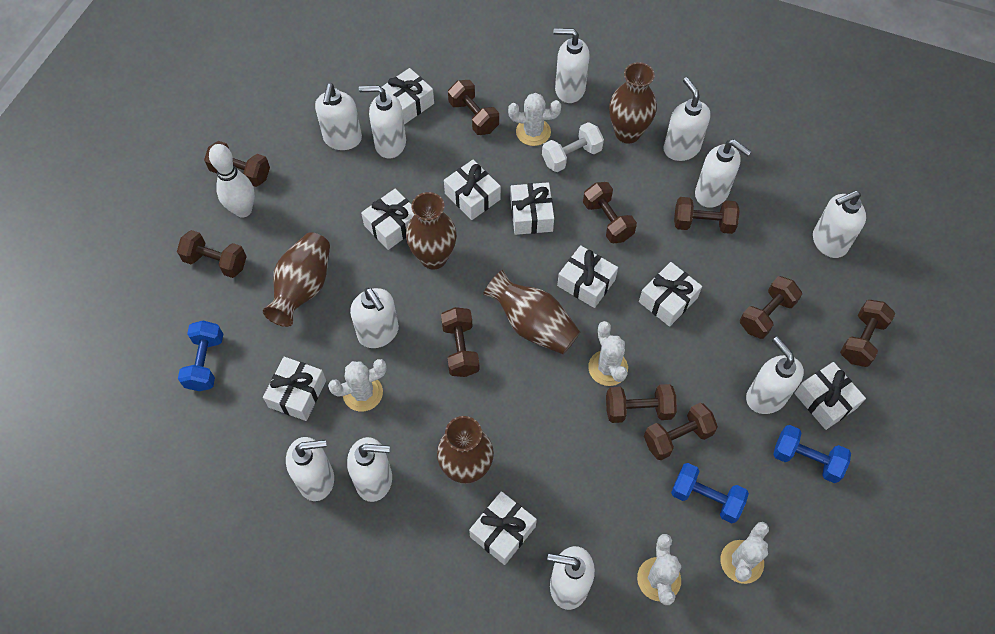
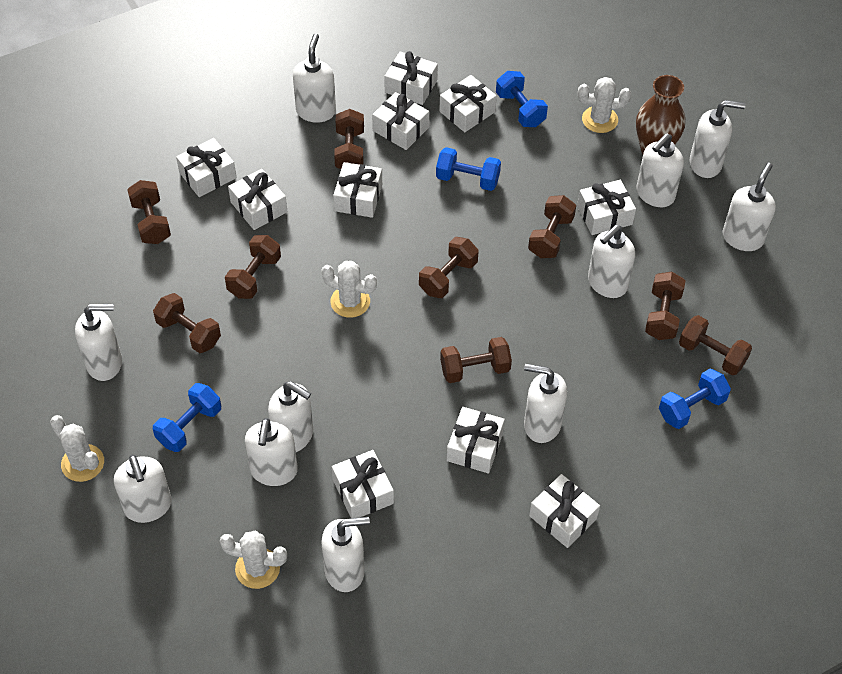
blue dumbbell: 3 -> 4
brown dumbbell: 10 -> 9
brown vase: 5 -> 1
white bowling pin: 1 -> 0
white cactus: 5 -> 4
white dumbbell: 1 -> 0
white gift: 9 -> 10

